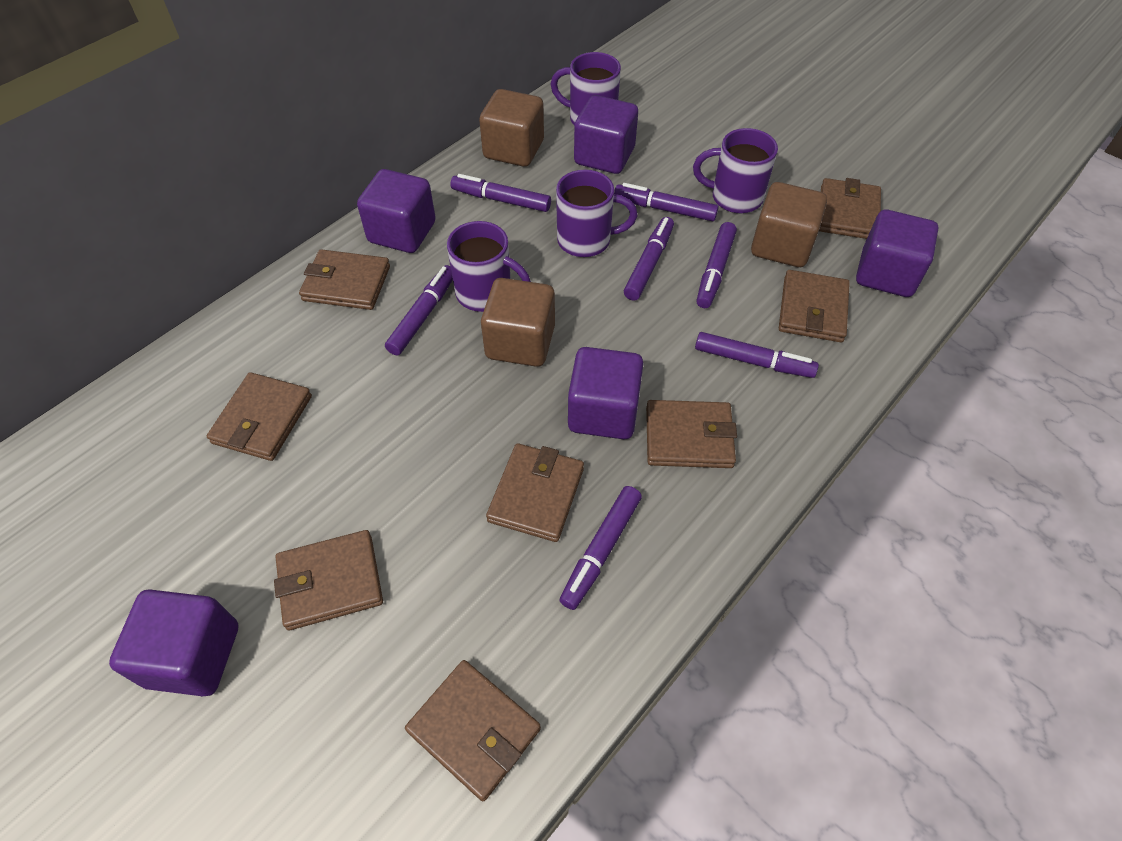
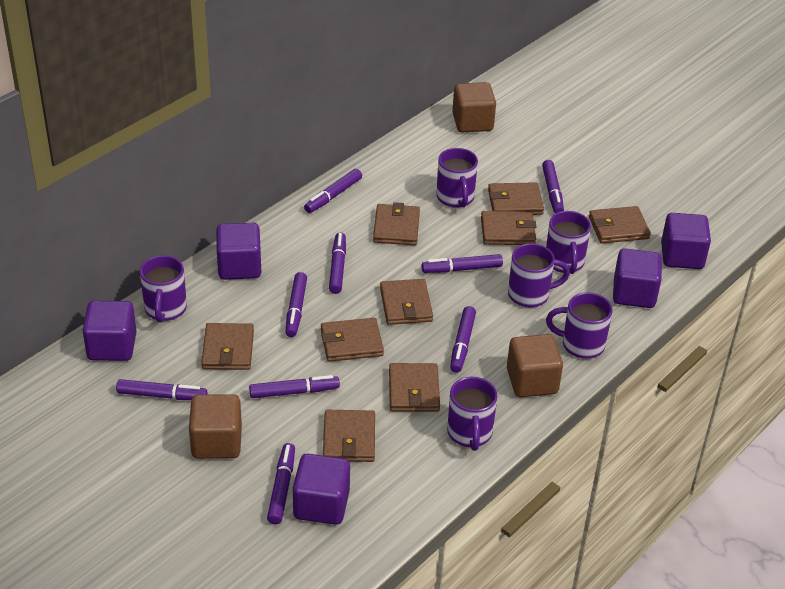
brown wallet: 8 -> 9
purple marker: 7 -> 9
purple mug: 4 -> 6

